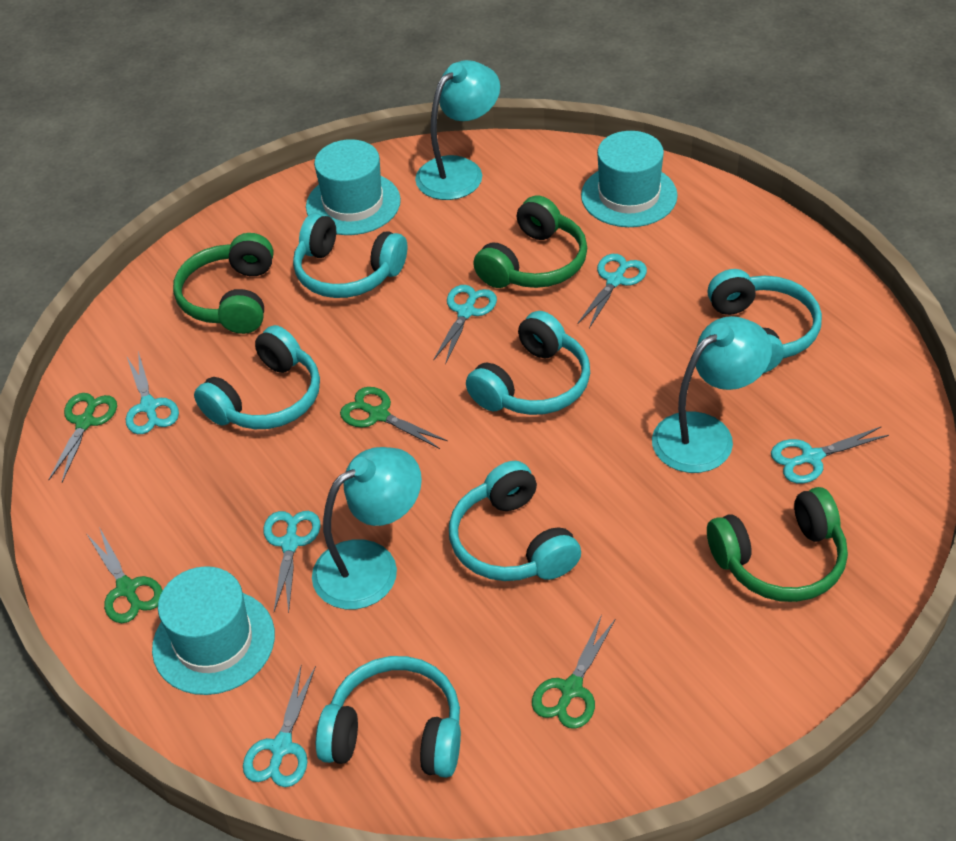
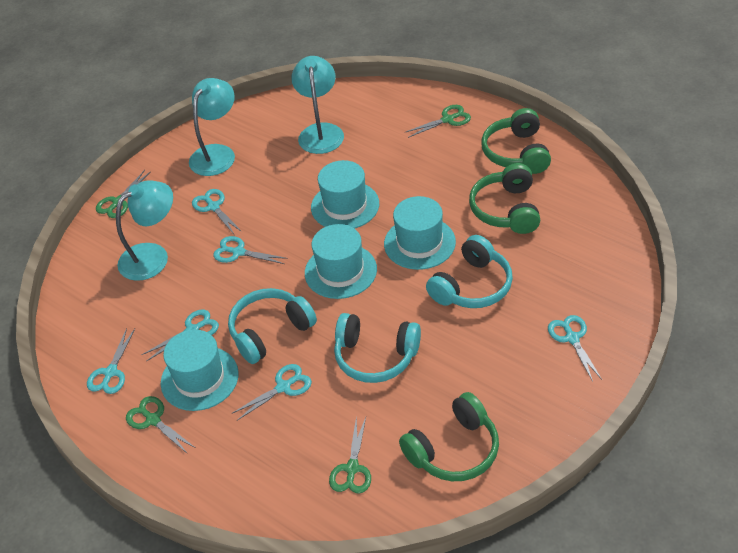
turquoise hat: 3 -> 4
turquoise headphones: 6 -> 3

